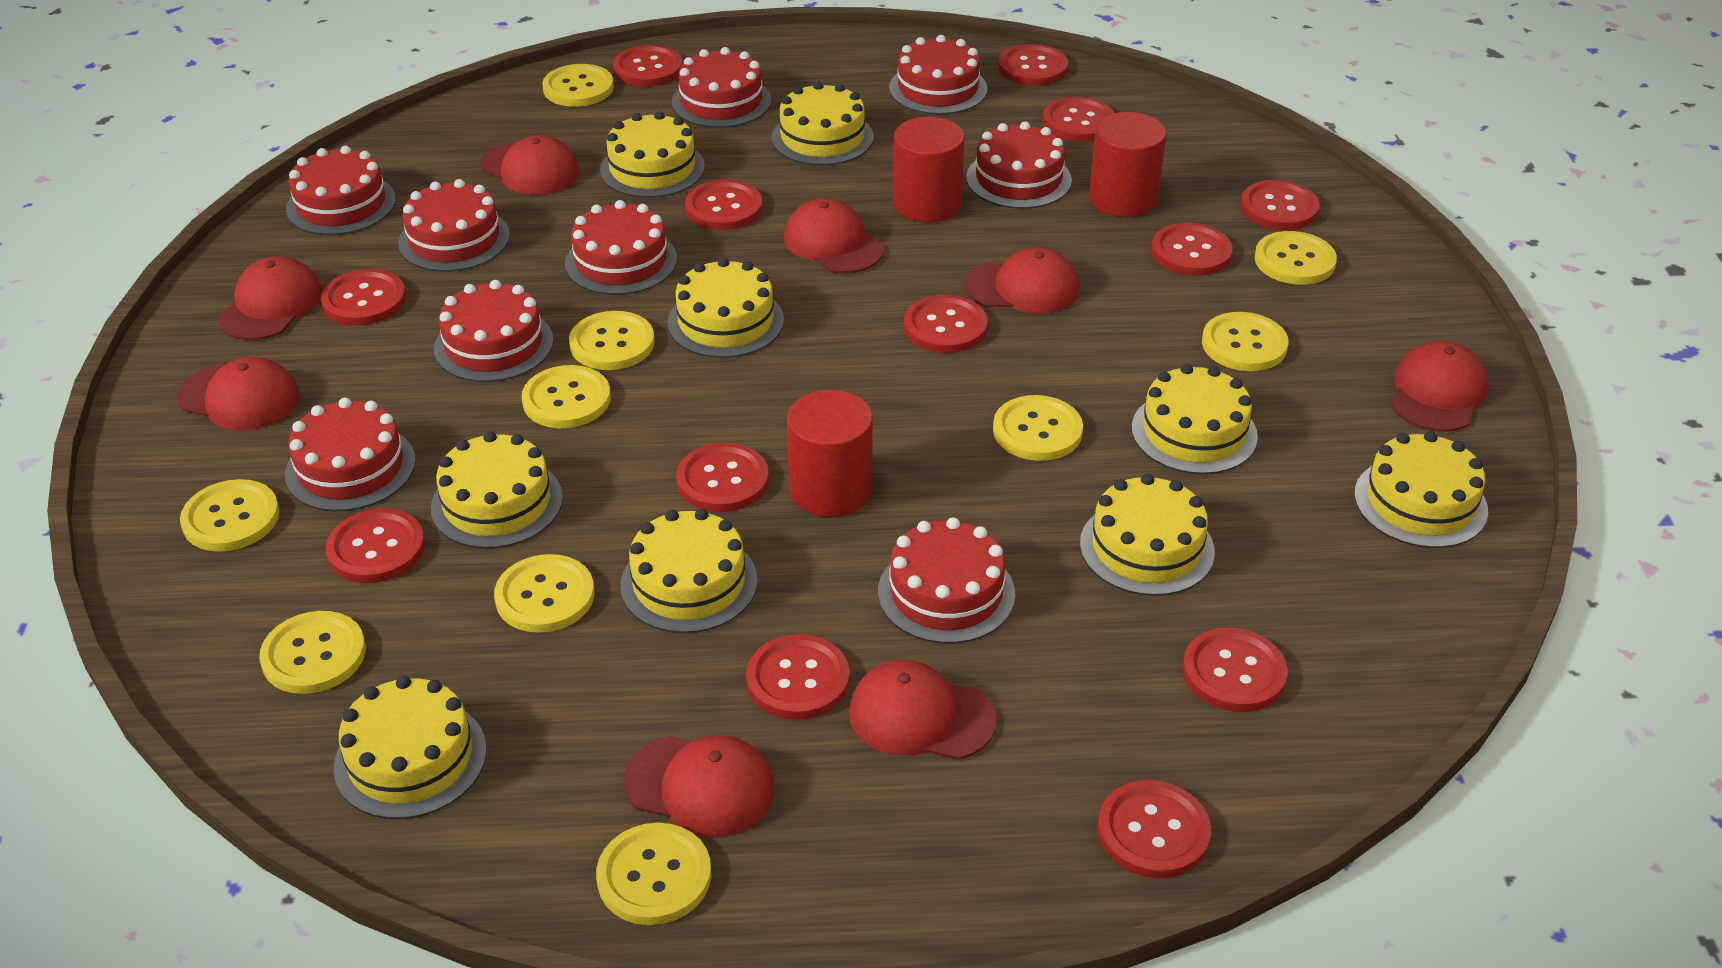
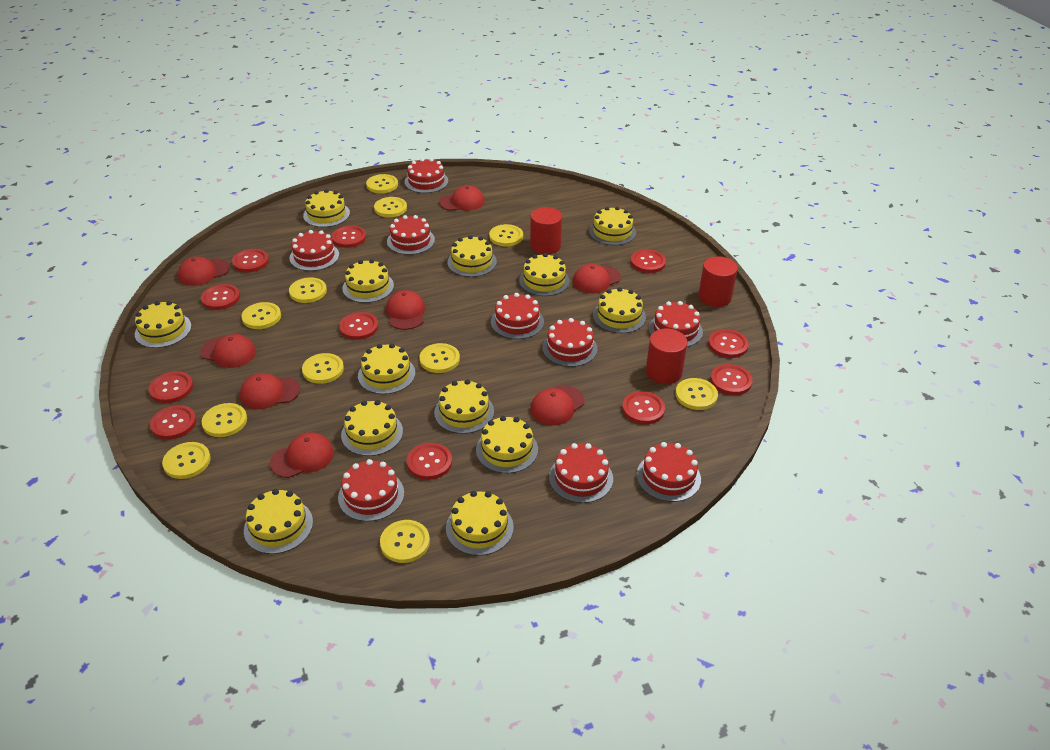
red button: 13 -> 11
yellow button: 10 -> 11
yellow cake: 9 -> 13

